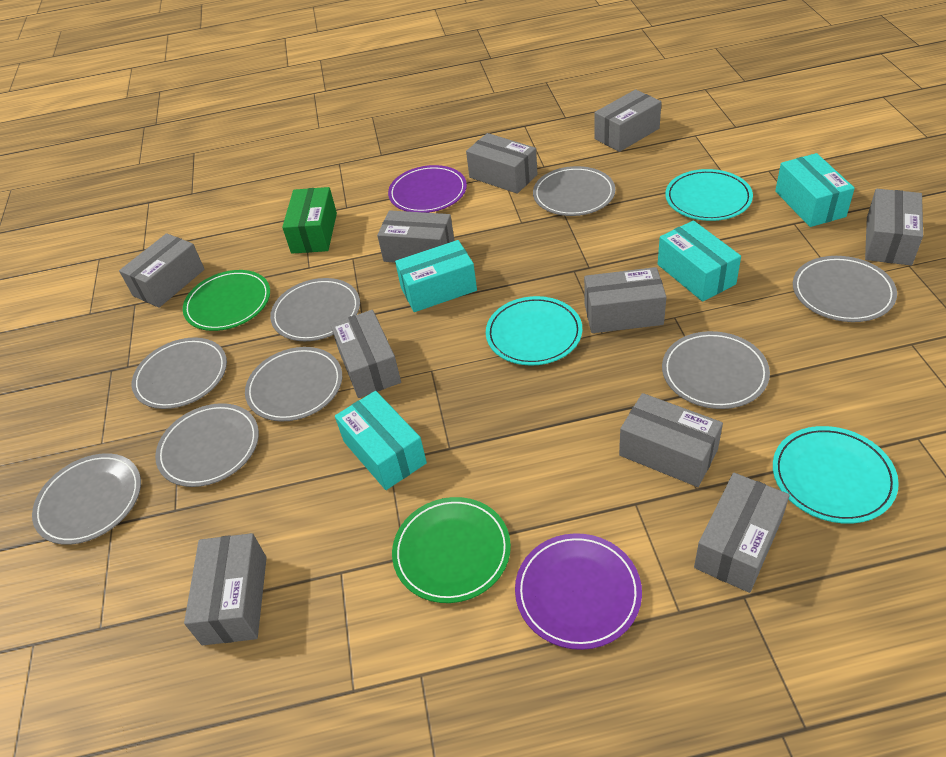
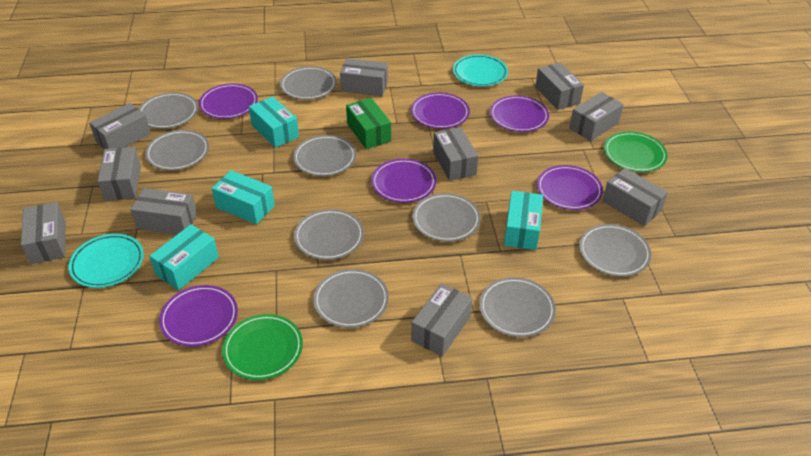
grey plate: 8 -> 9
purple plate: 2 -> 6
turquoise plate: 3 -> 2

